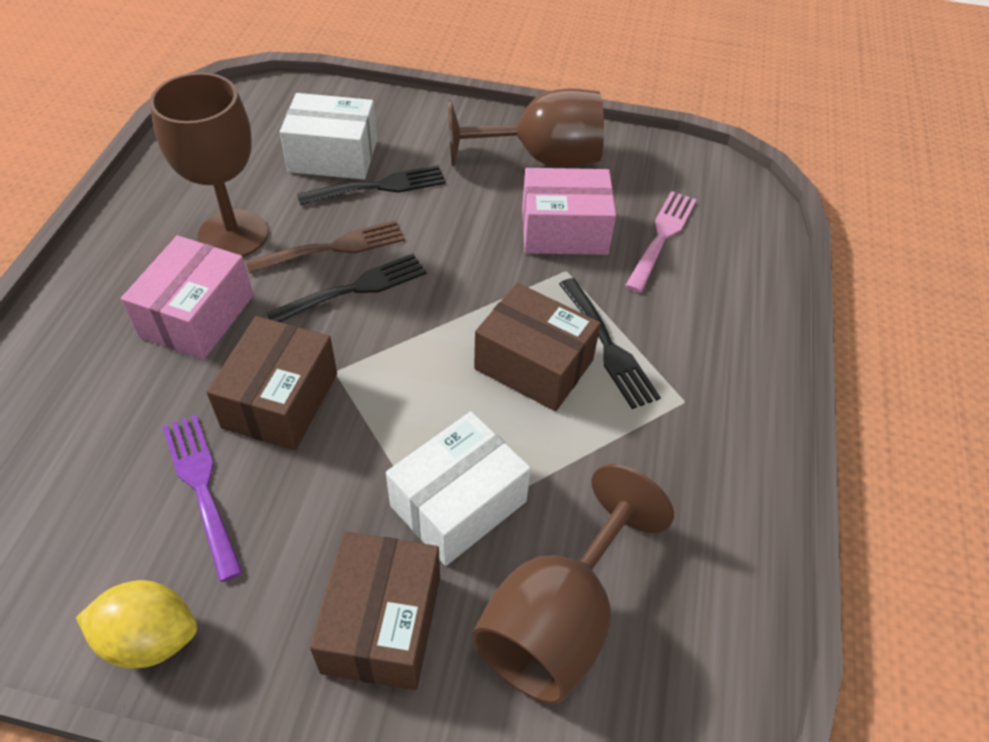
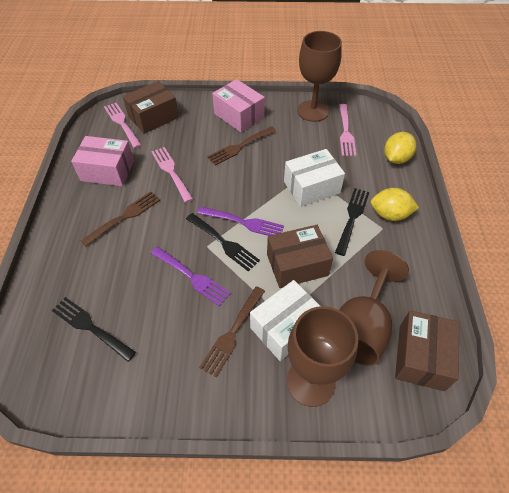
brown fork: 1 -> 3
pink fork: 1 -> 3
purple fork: 1 -> 2
yellow lemon: 1 -> 2

